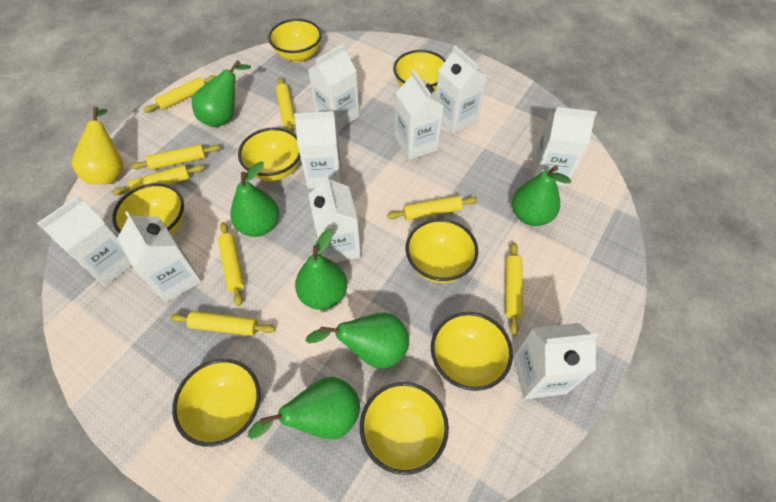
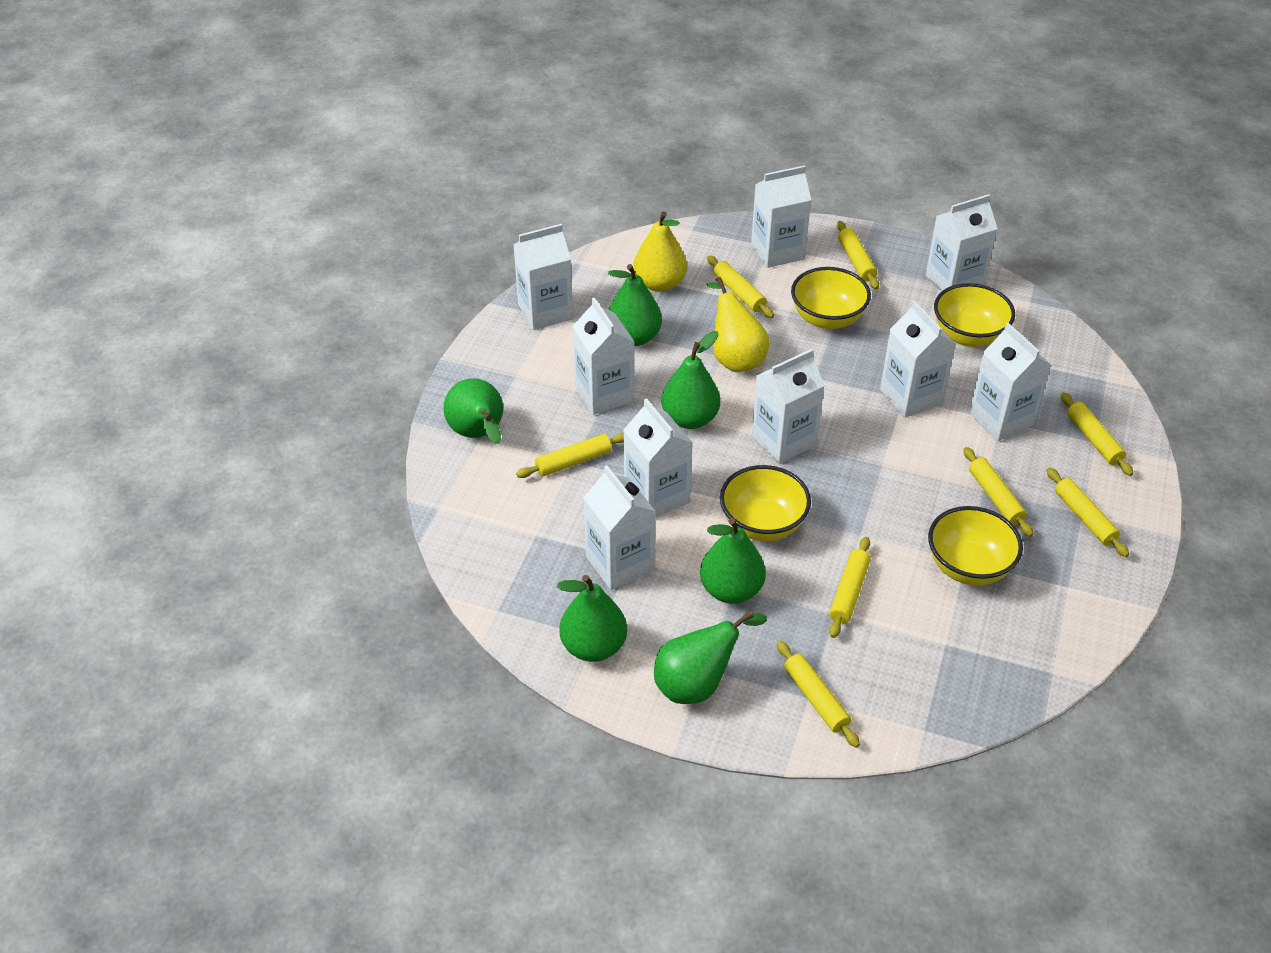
yellow bowl: 8 -> 4
yellow pear: 1 -> 2

